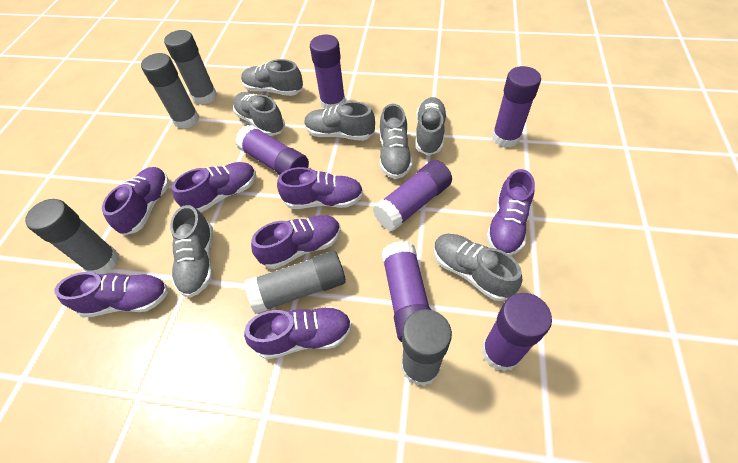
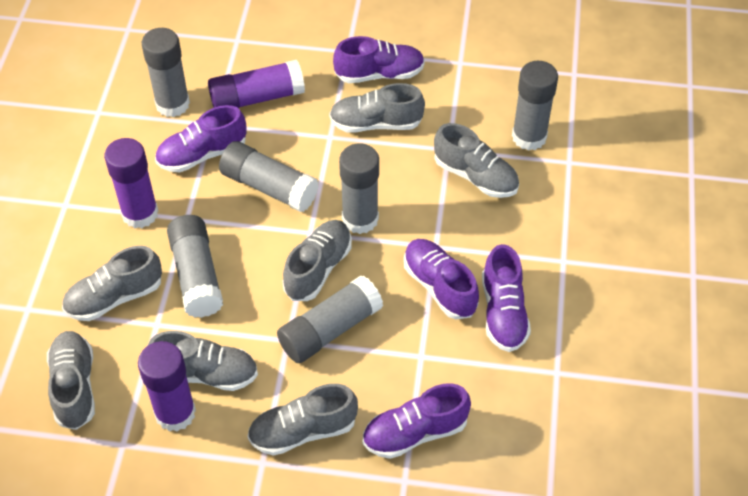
grey glue stick: 5 -> 6
purple glue stick: 6 -> 3
purple shoe: 7 -> 5

